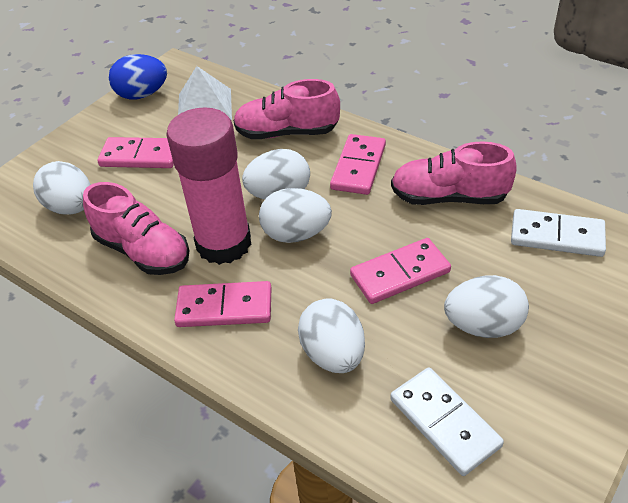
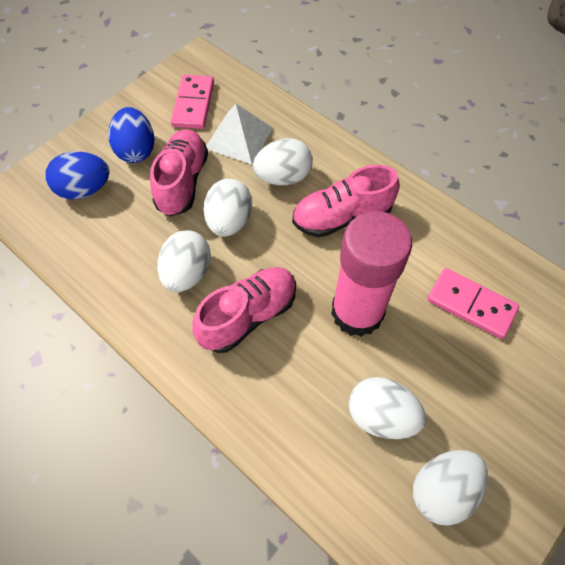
blue egg: 1 -> 2
pink domino: 4 -> 2
white domino: 2 -> 0

